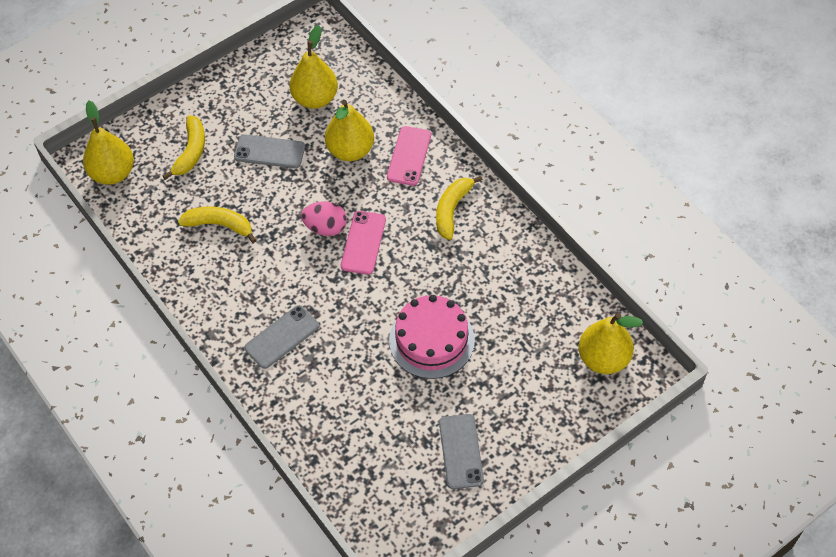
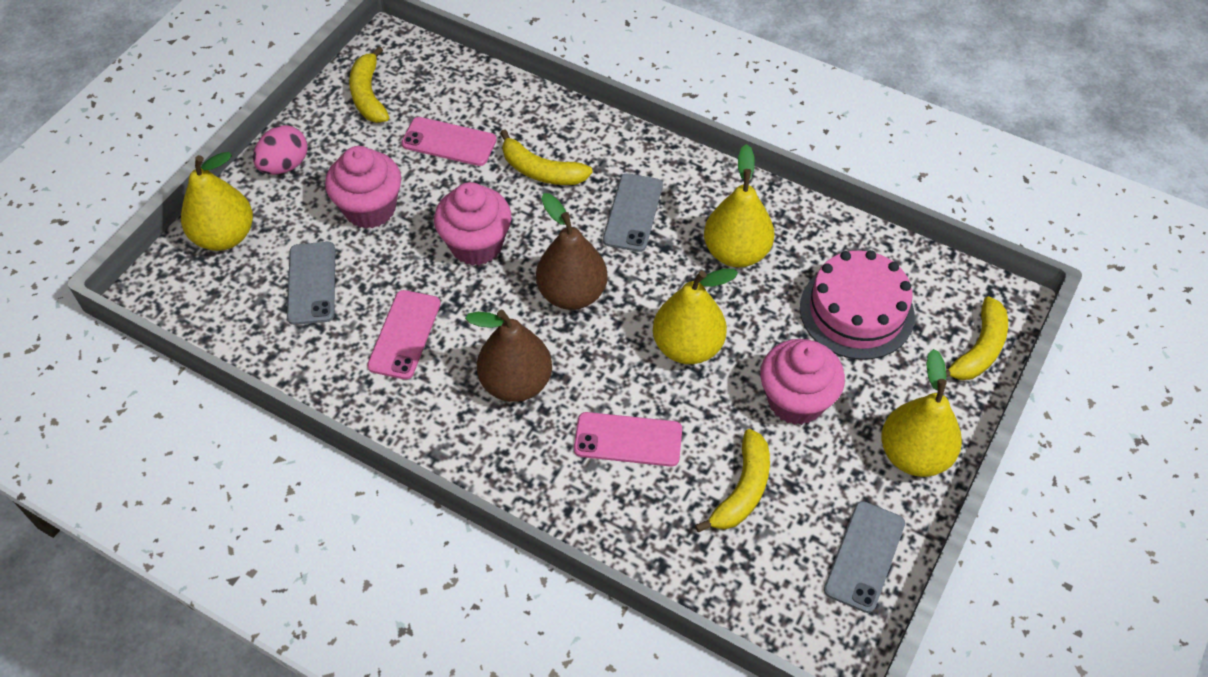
brown pear: 0 -> 2
pink cupcake: 0 -> 3
pink phone: 2 -> 3
yellow banana: 3 -> 4

